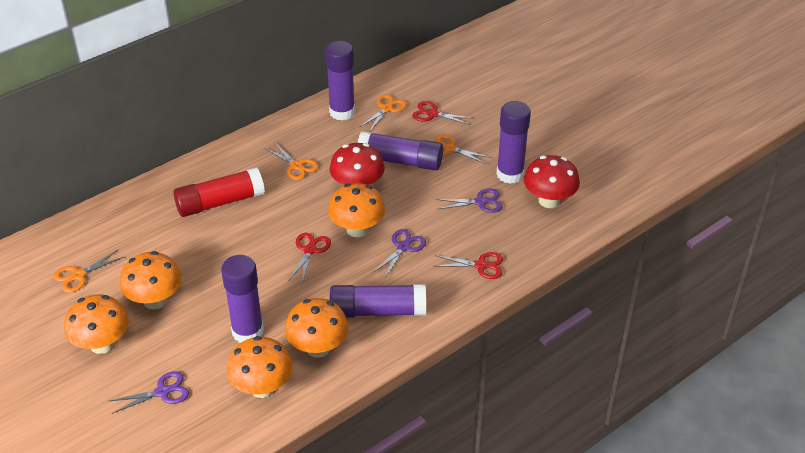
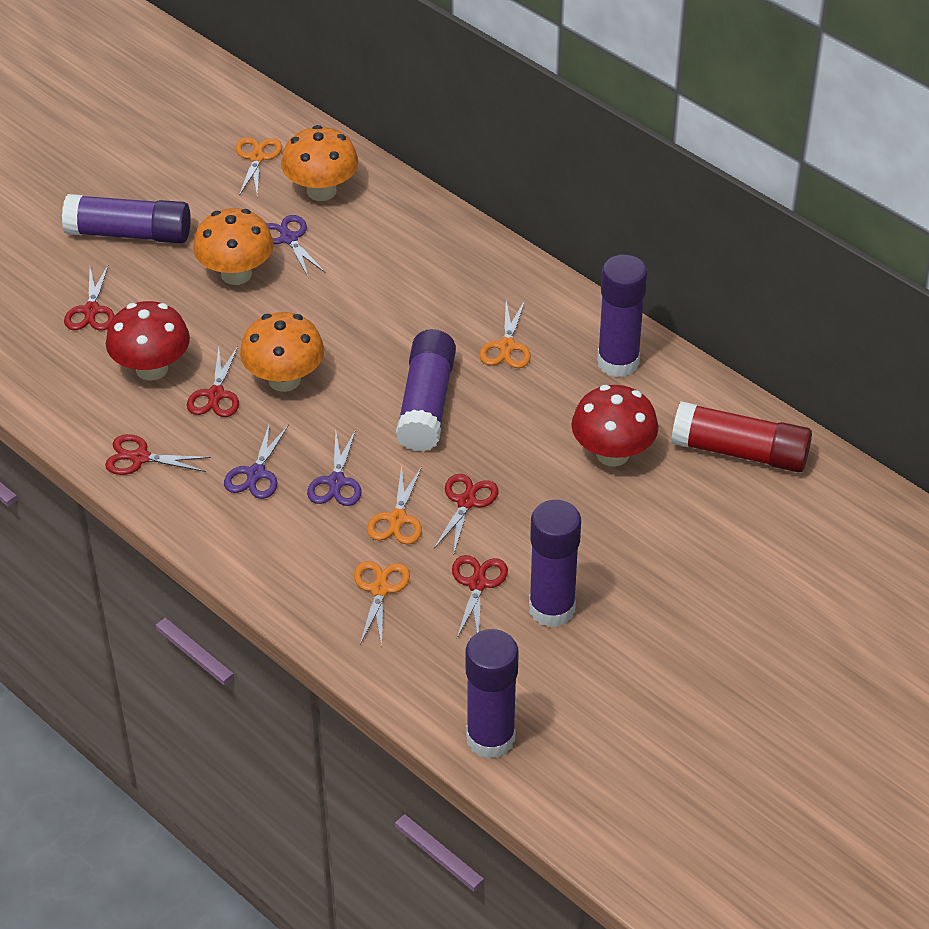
orange mushroom: 5 -> 3
red scissors: 3 -> 5

